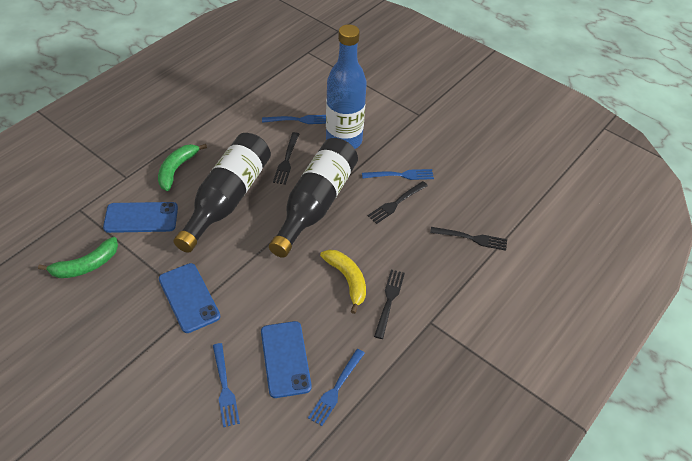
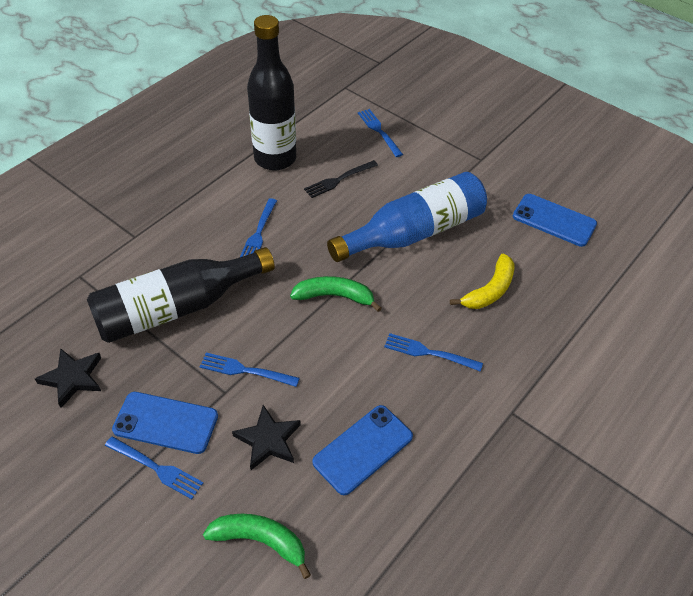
black fork: 4 -> 1
black star: 0 -> 2
blue fork: 4 -> 5

